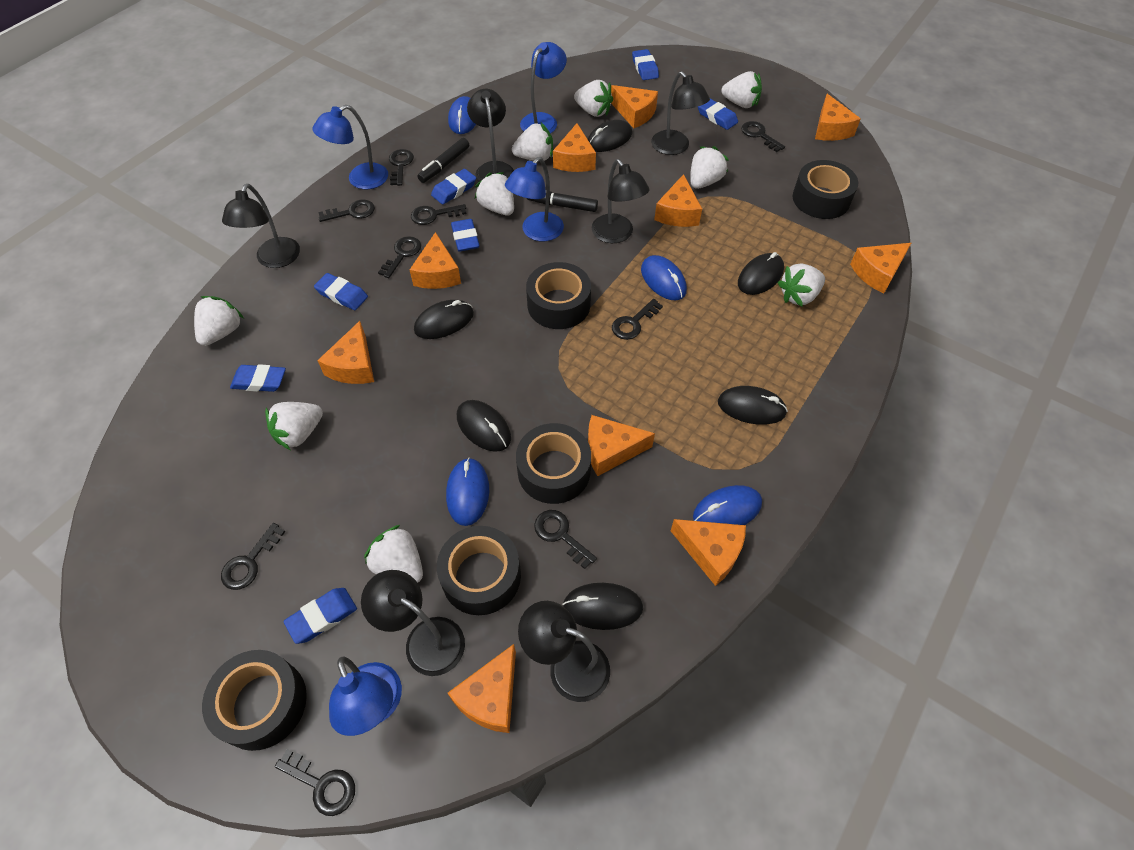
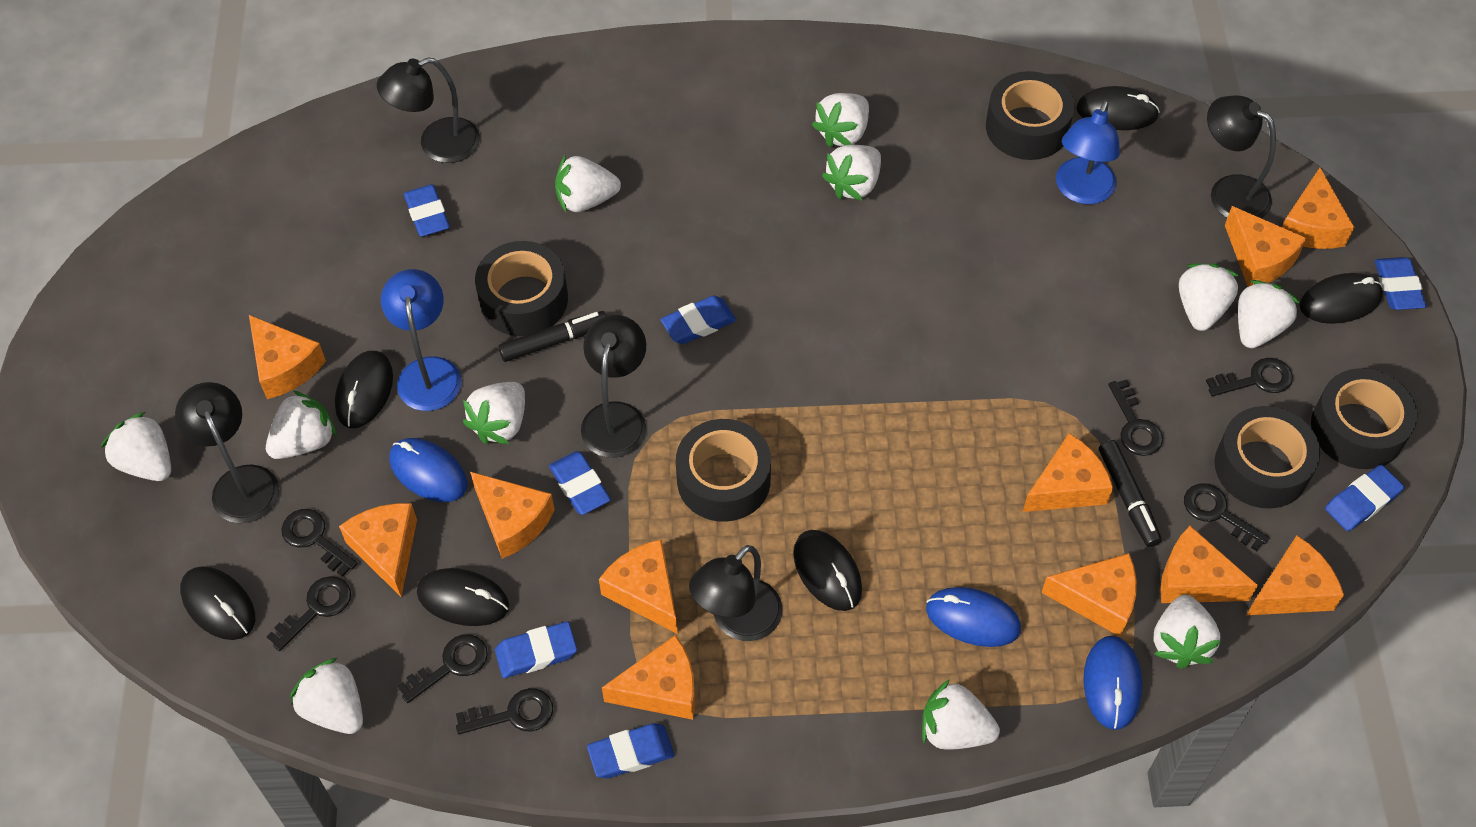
black key: 9 -> 7
black lamp: 6 -> 5
blue lamp: 4 -> 2
blue mouse: 4 -> 3
orange cheese: 10 -> 11
white strawberry: 9 -> 11

